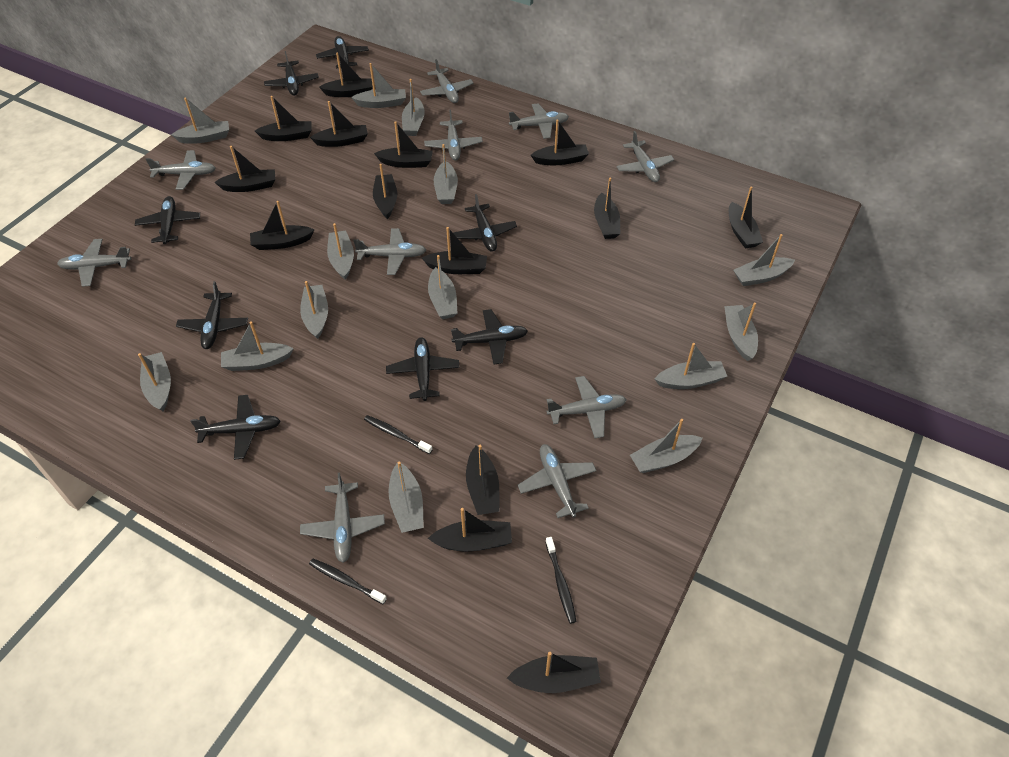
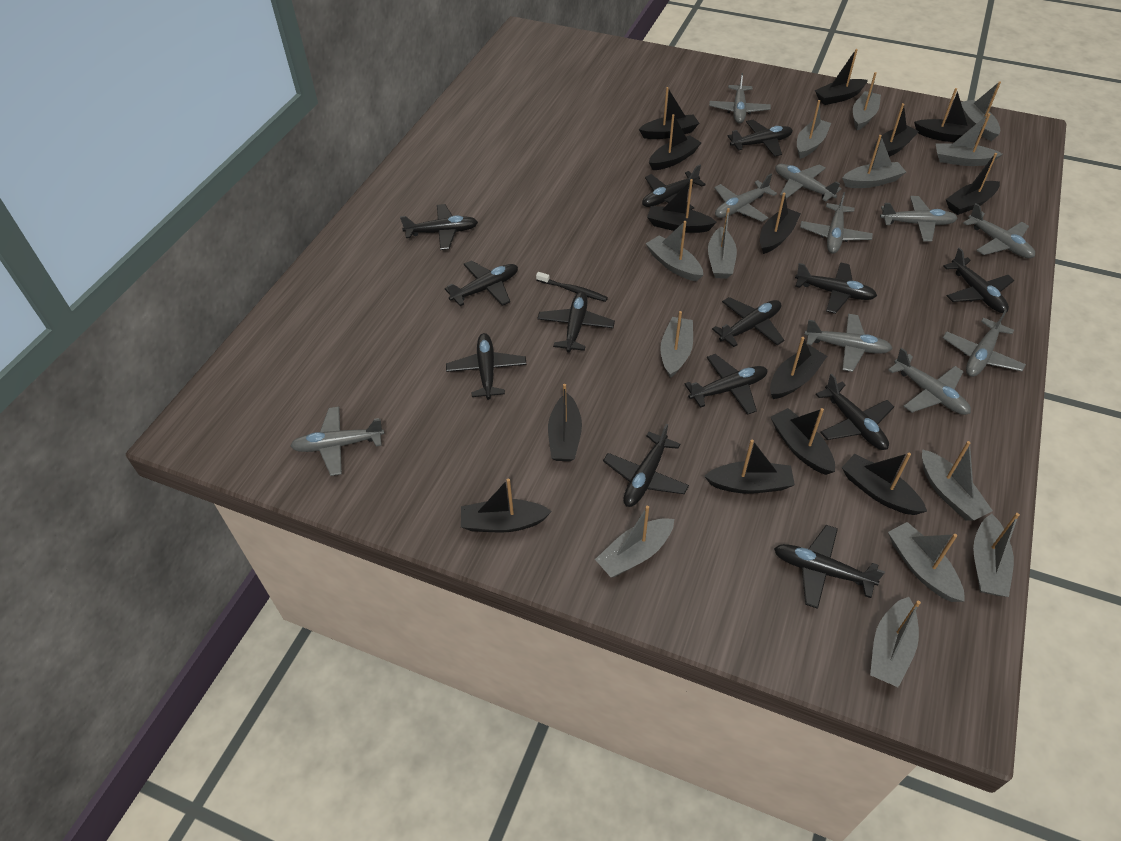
black plane: 8 -> 13
black toothbrush: 3 -> 1
grey boat: 14 -> 13

